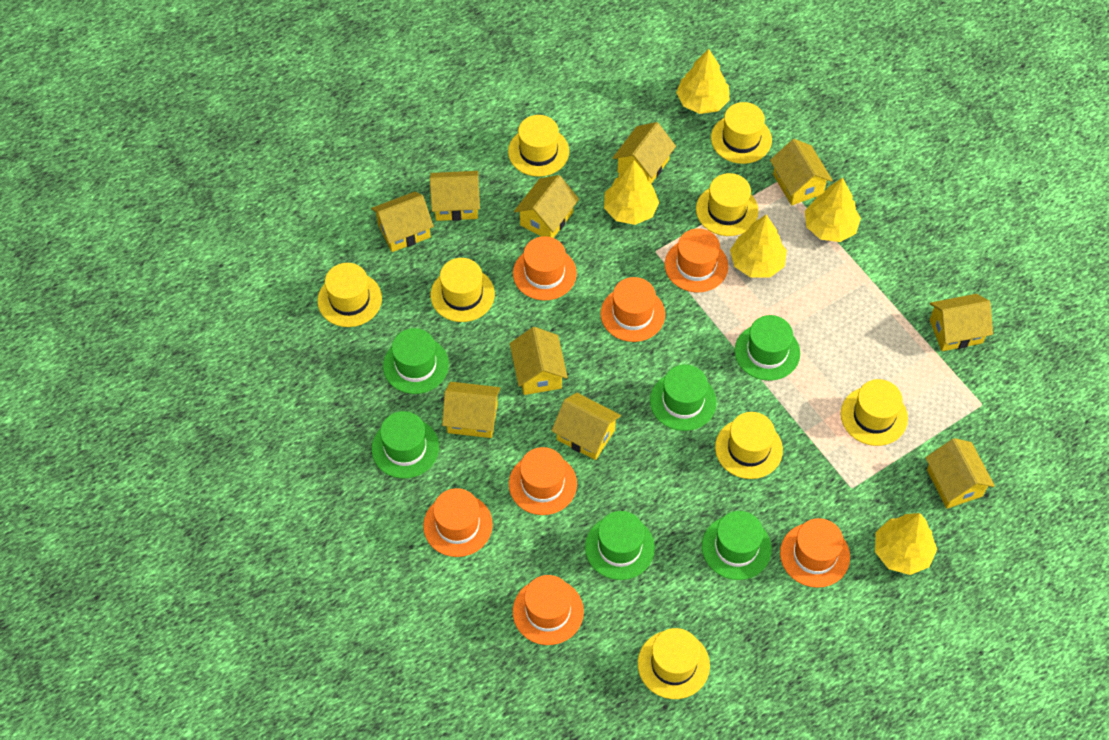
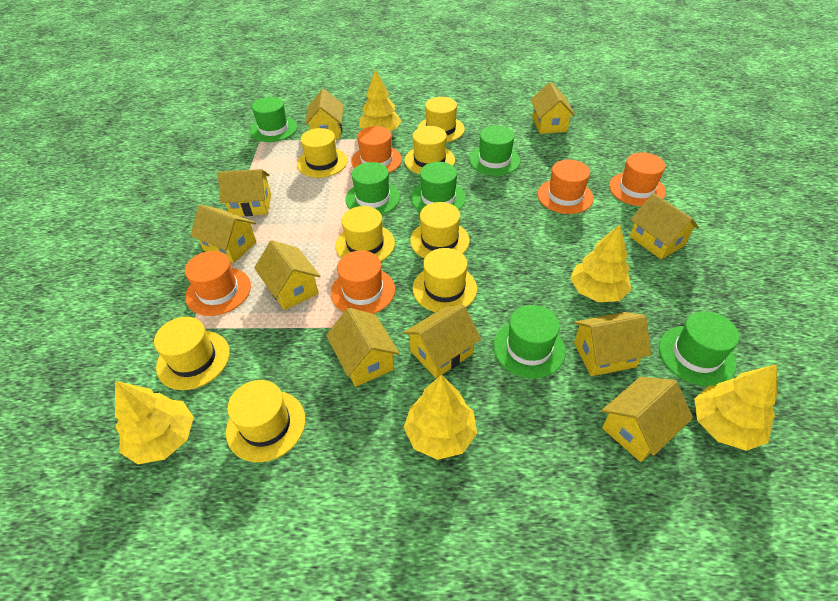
orange hat: 7 -> 5

